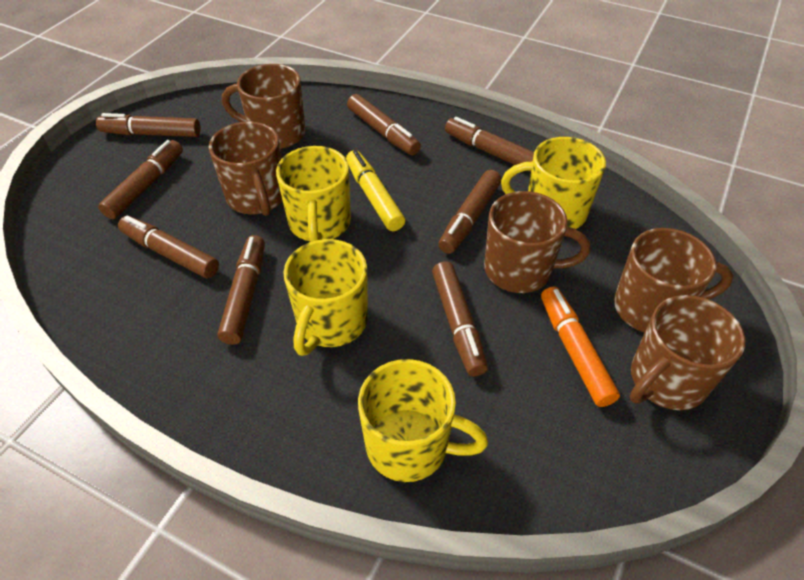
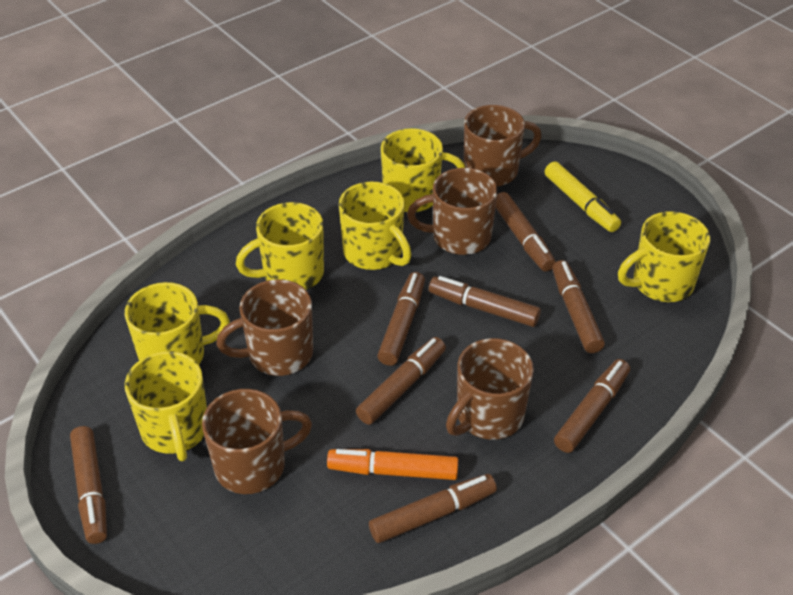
yellow mug: 4 -> 6

